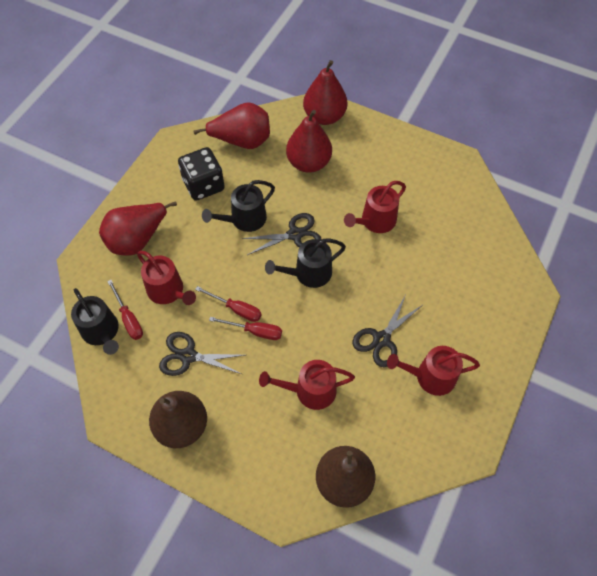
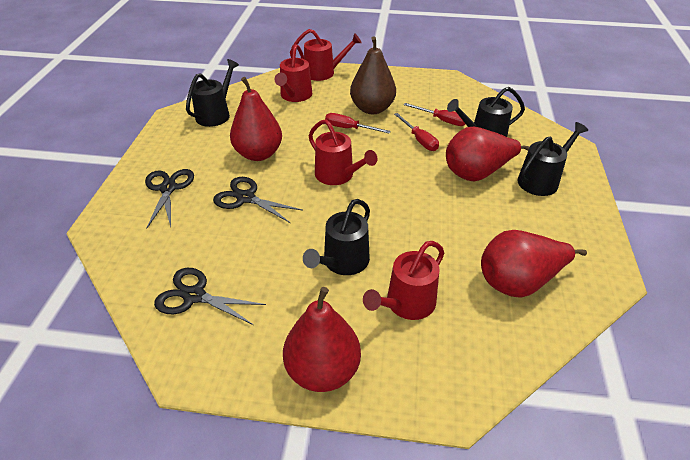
black dice: 1 -> 0
black watering can: 3 -> 4
brown pear: 2 -> 1

